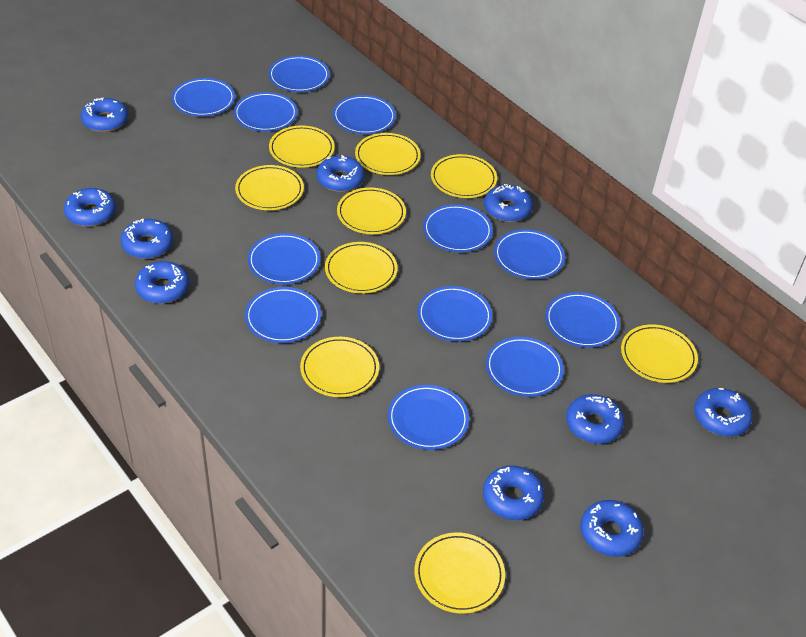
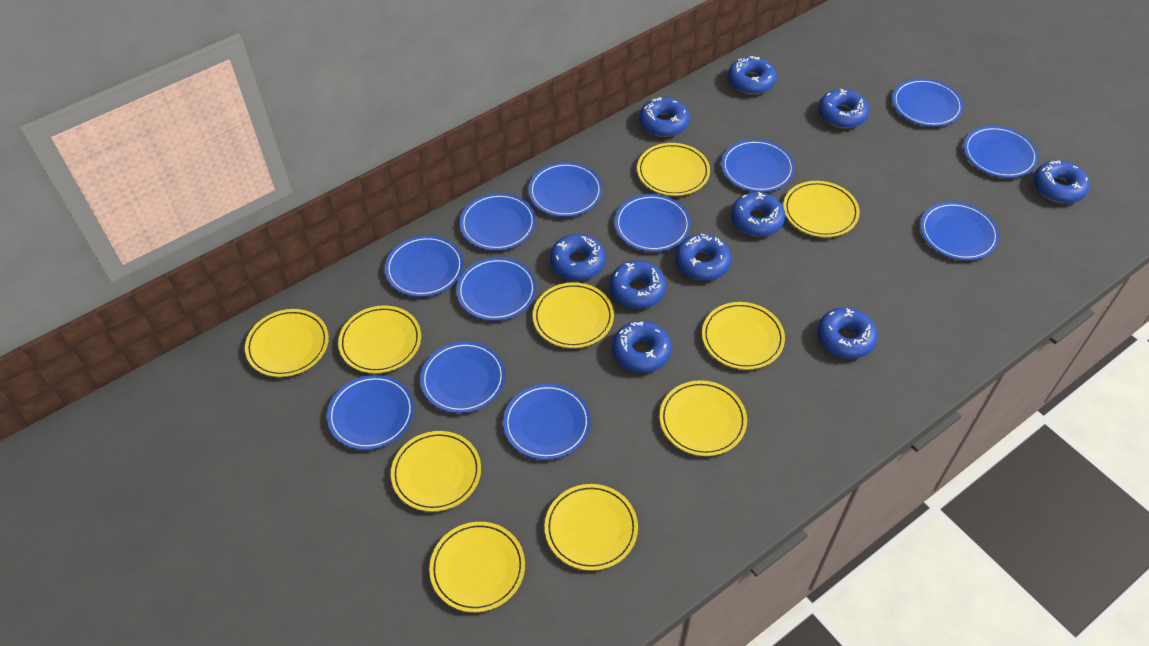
yellow plate: 9 -> 10

